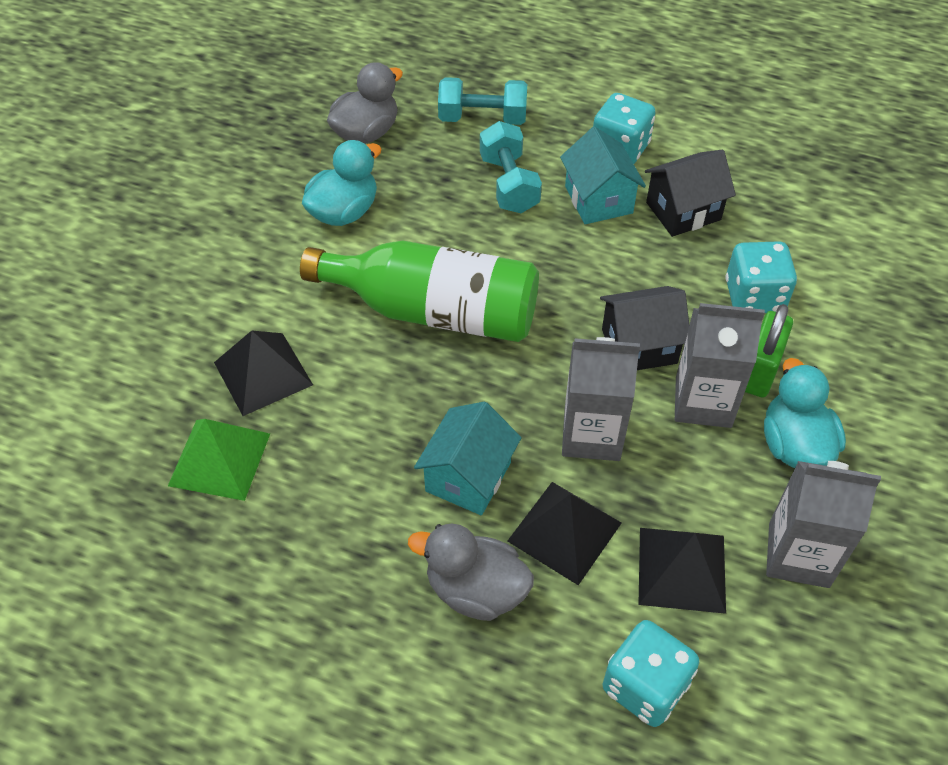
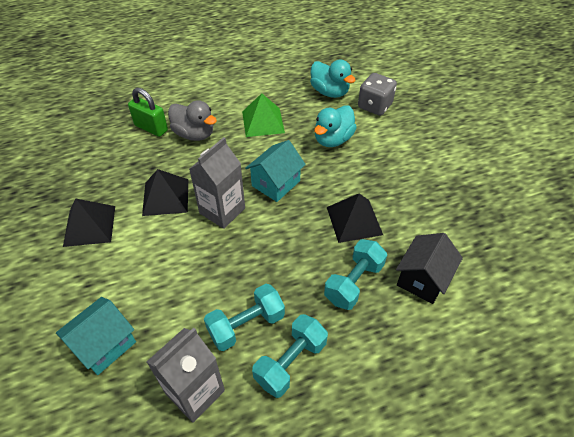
black house: 2 -> 1
green bottle: 1 -> 0
grey carton: 3 -> 2
grey dice: 0 -> 1
grey duck: 2 -> 1
turquoise dice: 3 -> 0
turquoise dumbbell: 2 -> 3

